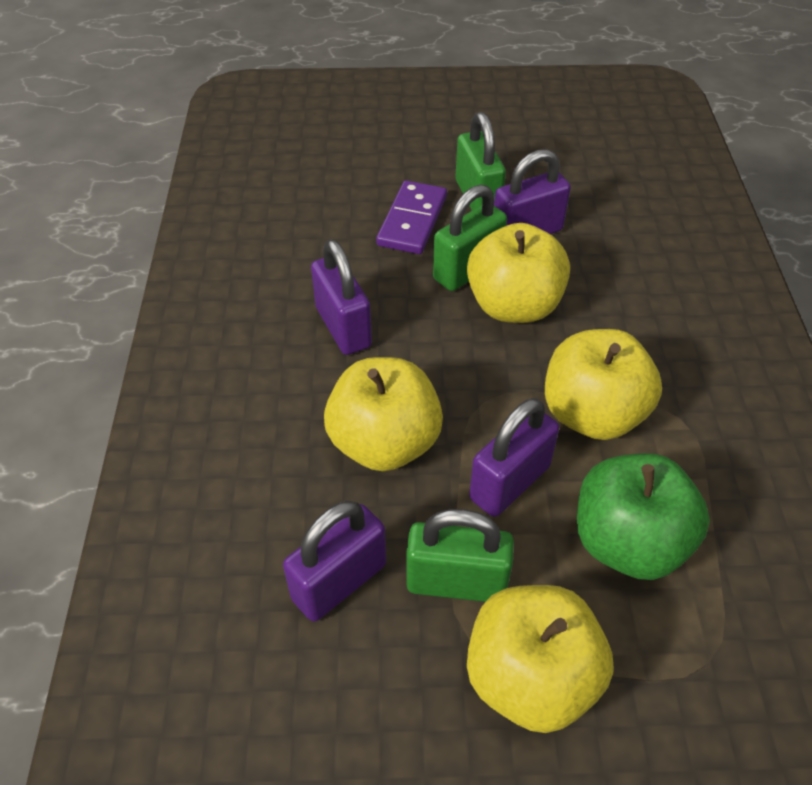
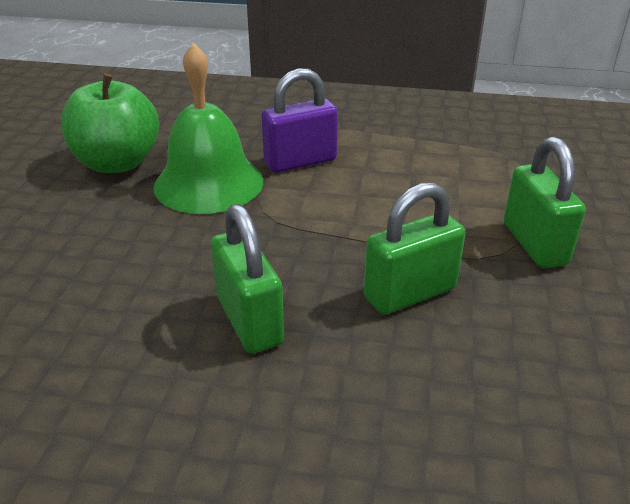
green bell: 0 -> 1
purple domino: 1 -> 0
purple padlock: 4 -> 1
yellow apple: 4 -> 0

